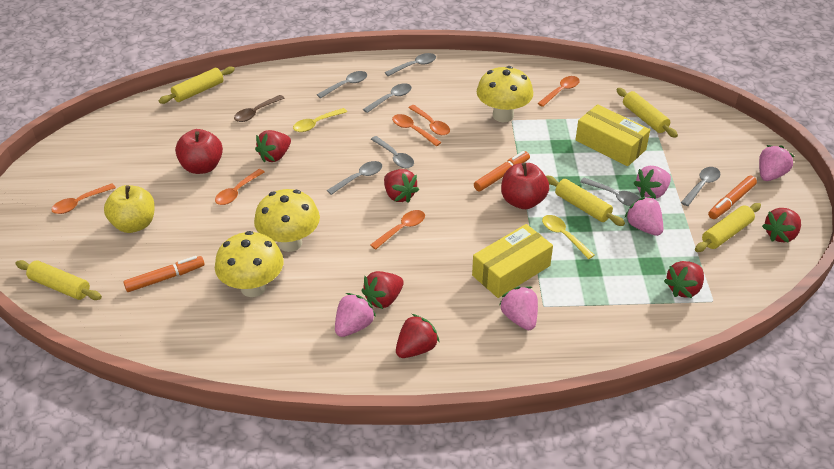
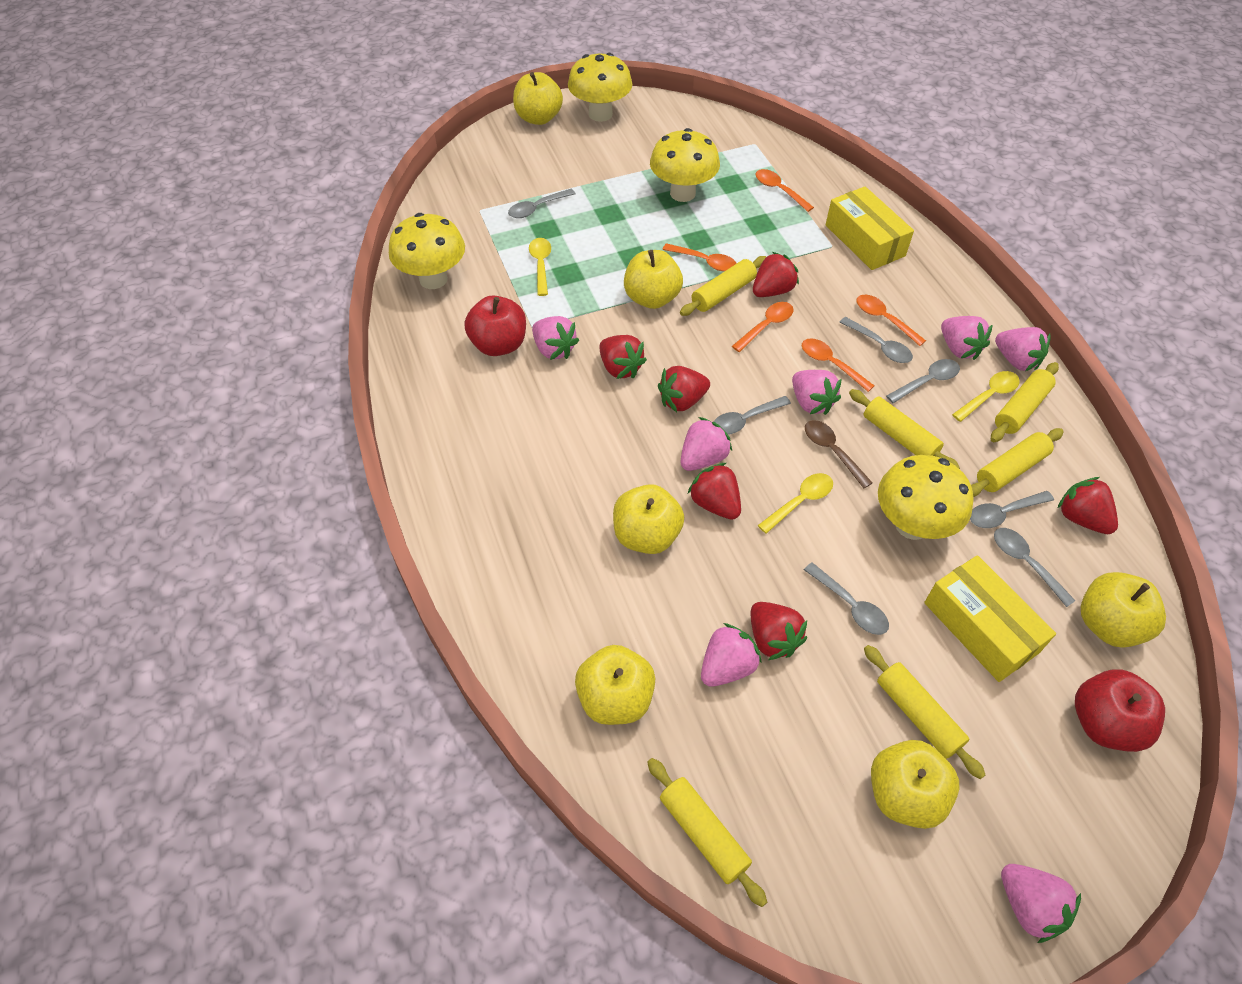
orange marker: 3 -> 0
orange spoon: 6 -> 5
pink strawberry: 5 -> 7
yellow apple: 1 -> 6
yellow mushroom: 3 -> 4
yellow rolling pin: 5 -> 6
yellow spoon: 2 -> 3

